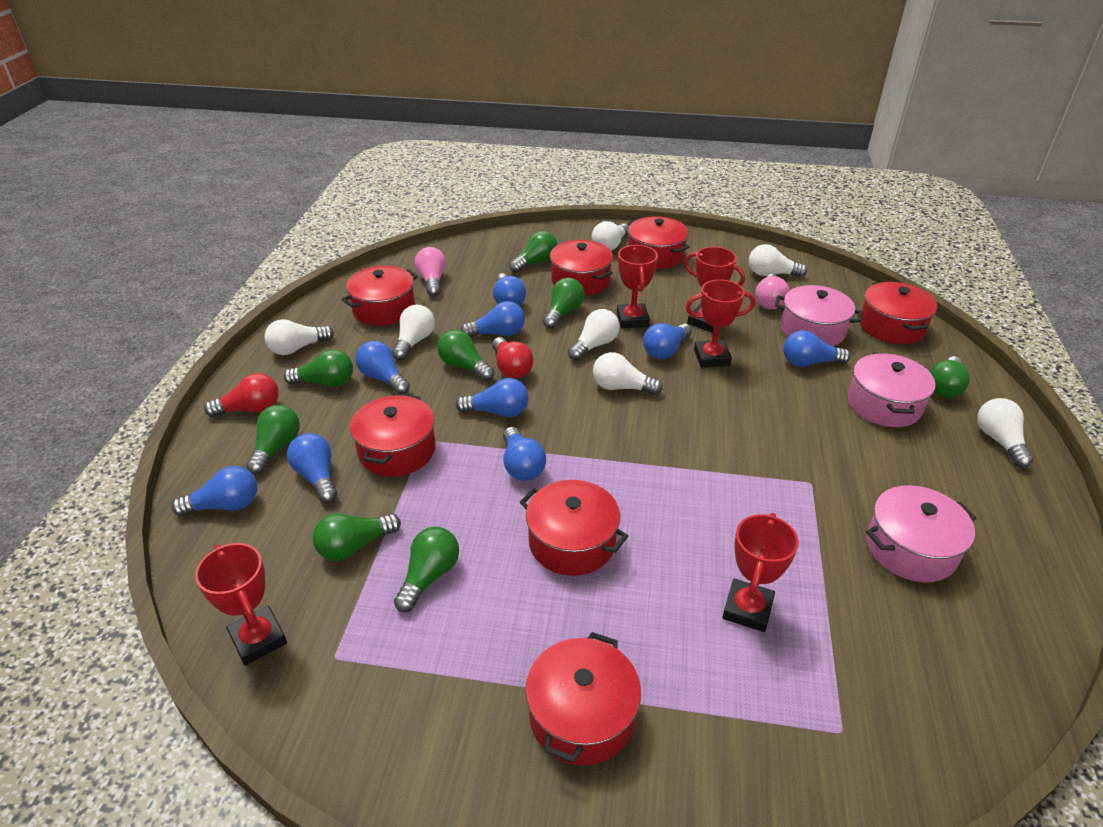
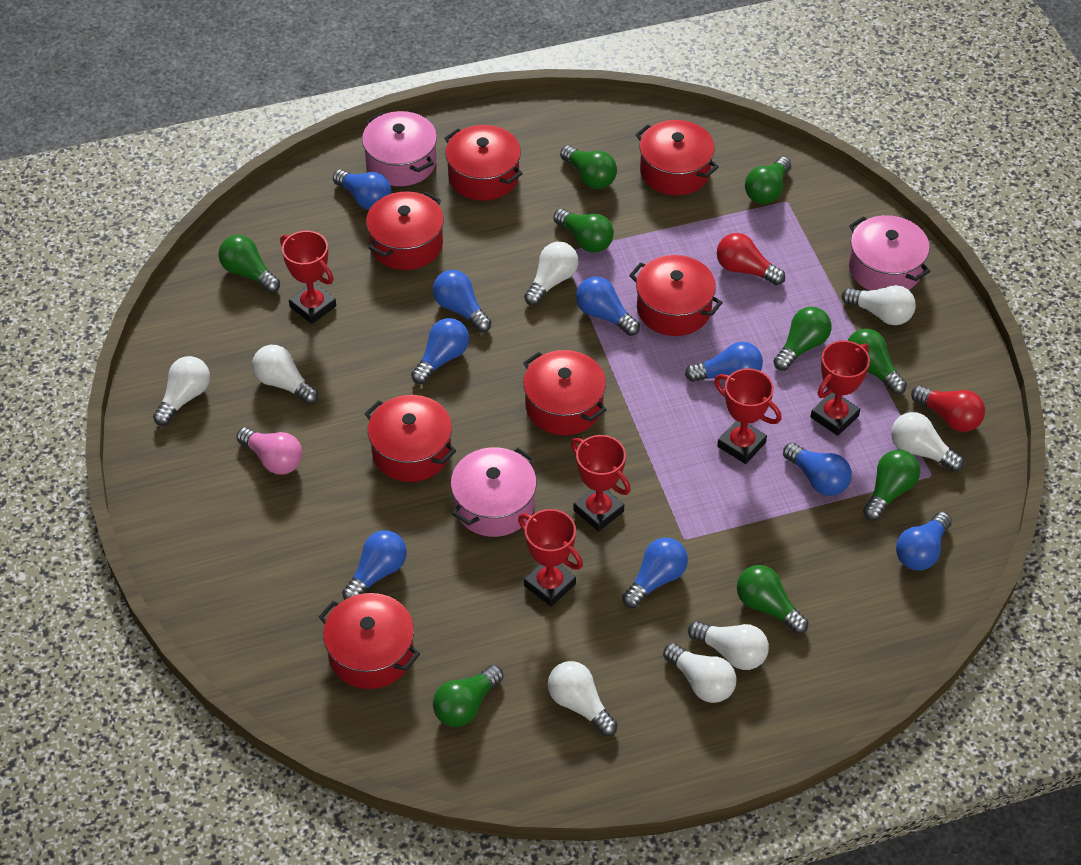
green light bulb: 8 -> 9
pink light bulb: 2 -> 1
white light bulb: 7 -> 8

